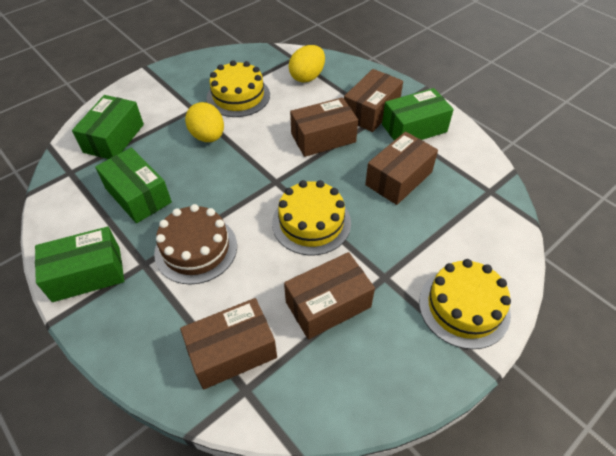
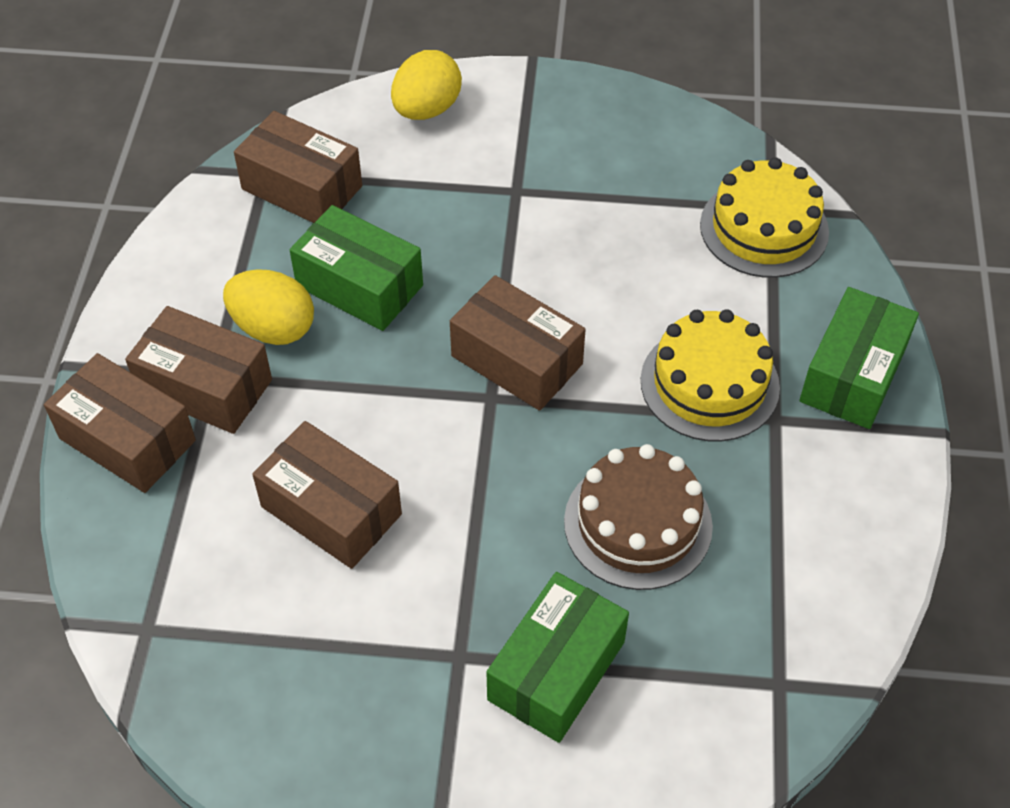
green box: 4 -> 3
yellow cake: 3 -> 2

